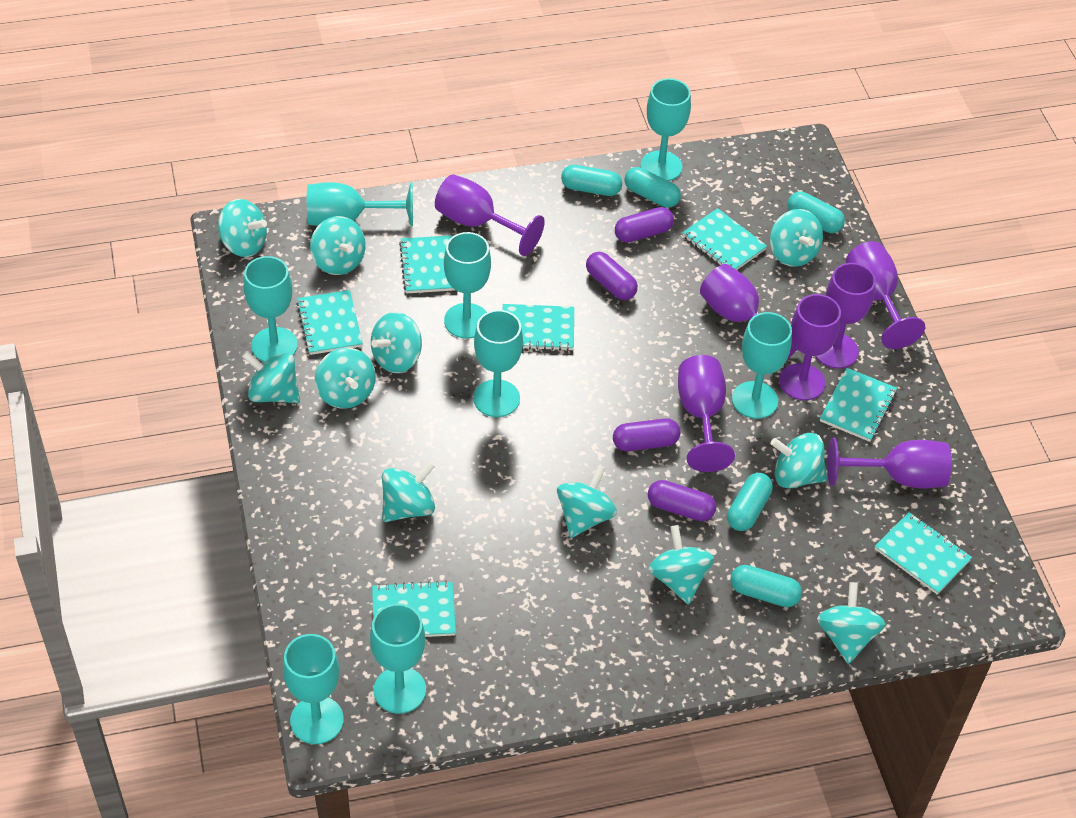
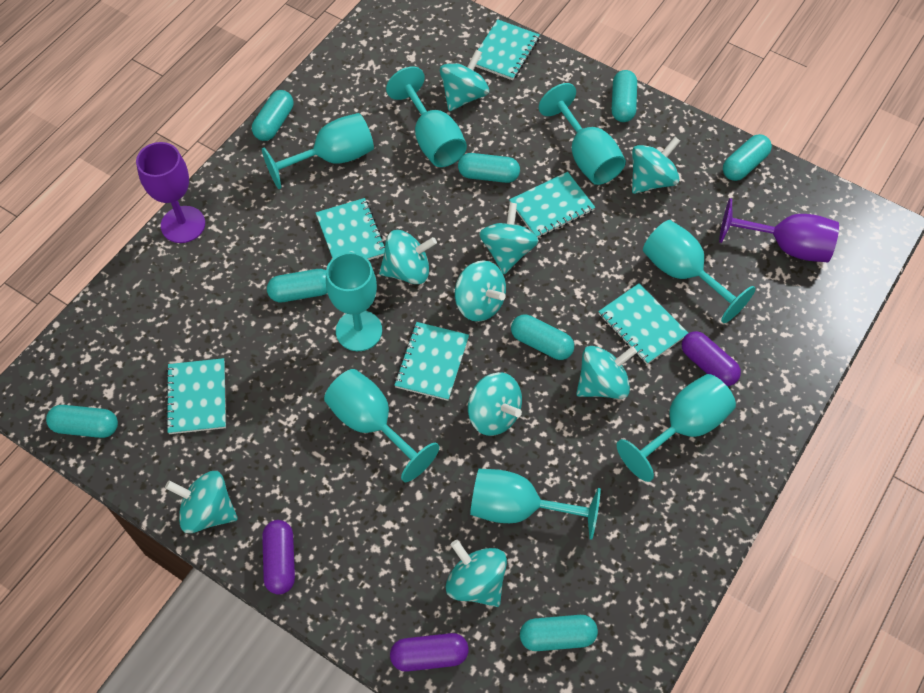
purple capsule: 4 -> 3
purple goblet: 7 -> 2
turquoise capsule: 5 -> 8
turquoise notebook: 7 -> 6
turquoise spinning top: 11 -> 9

